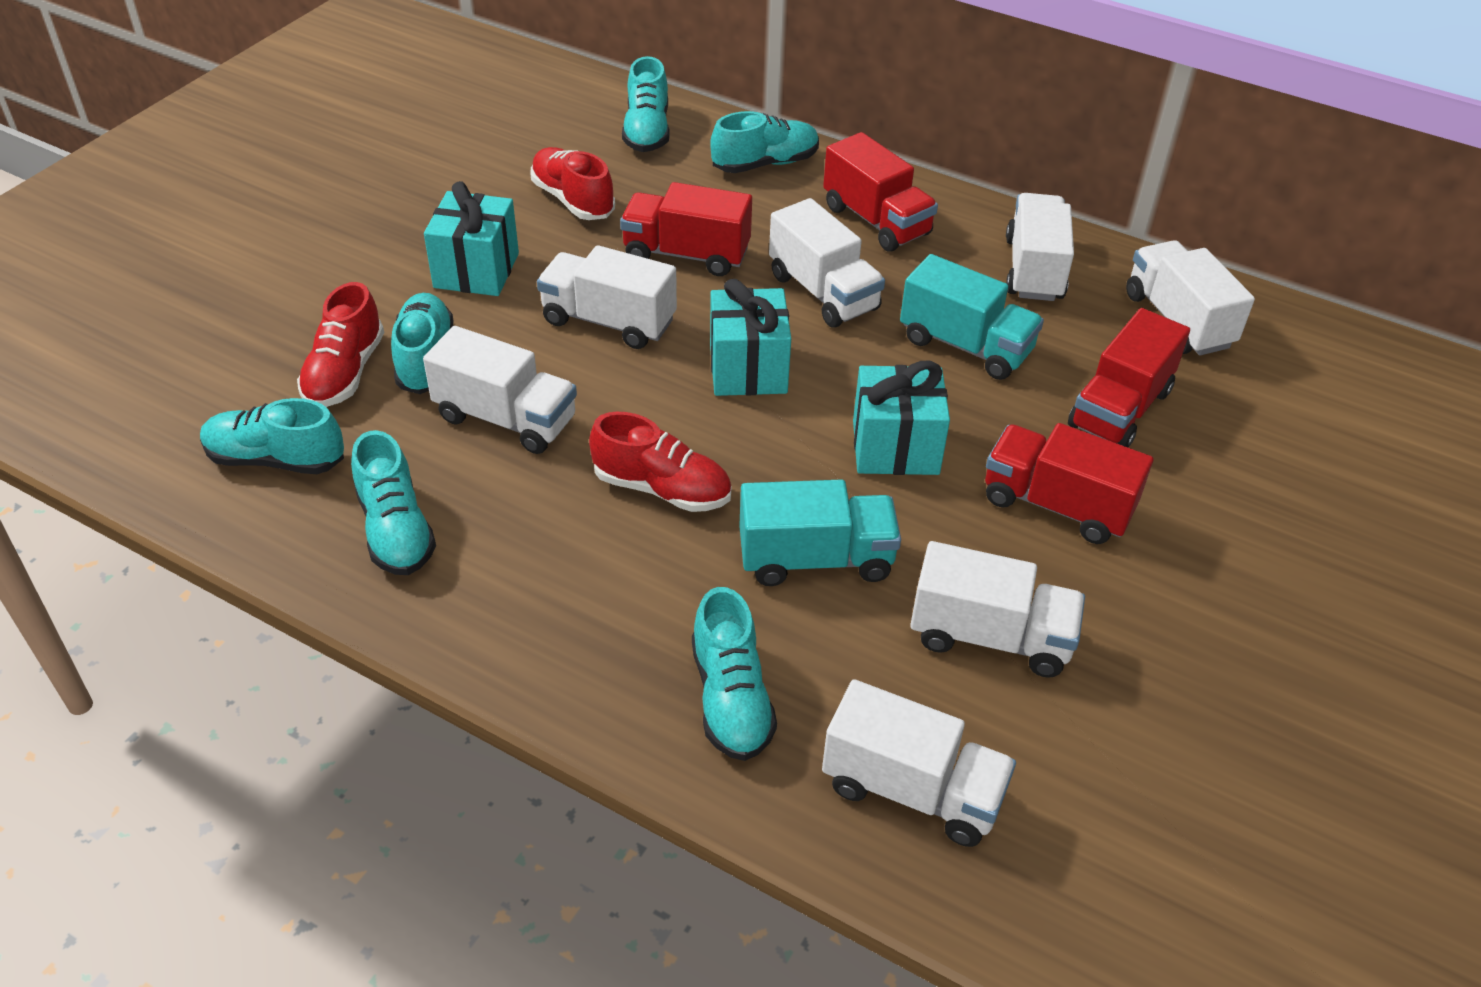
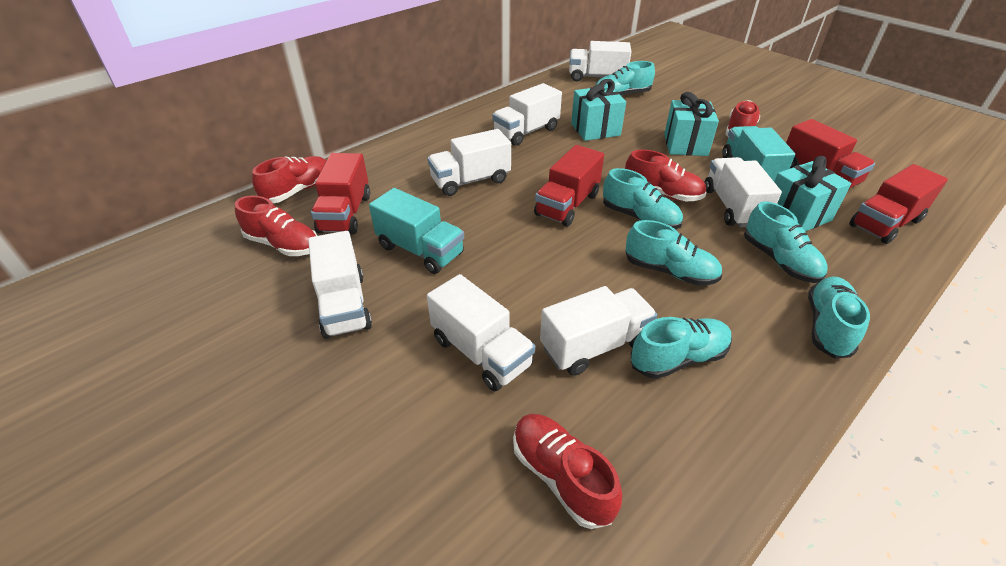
red shoe: 3 -> 5

